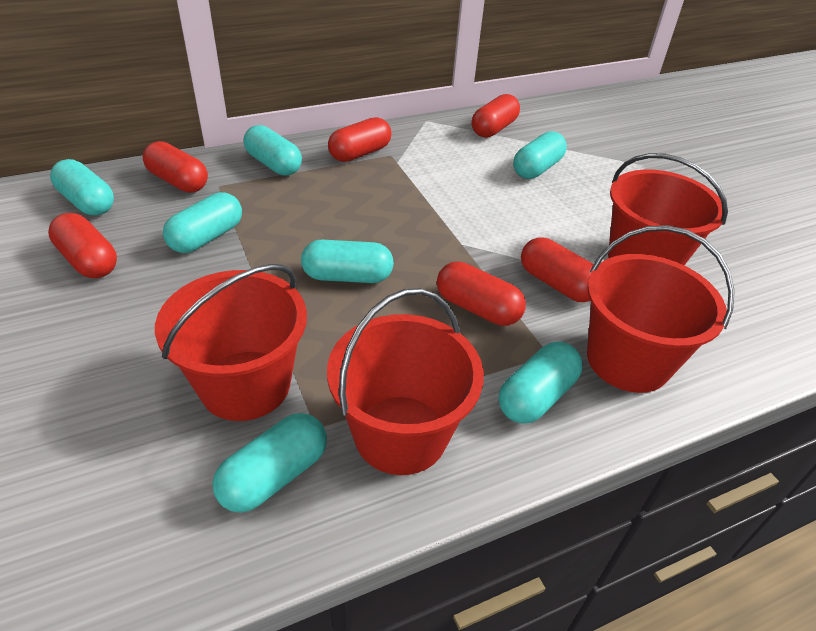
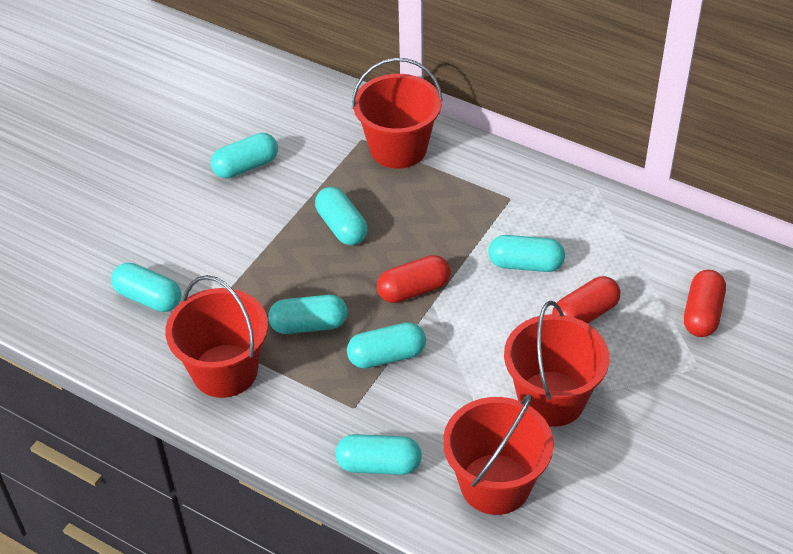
red capsule: 6 -> 3

